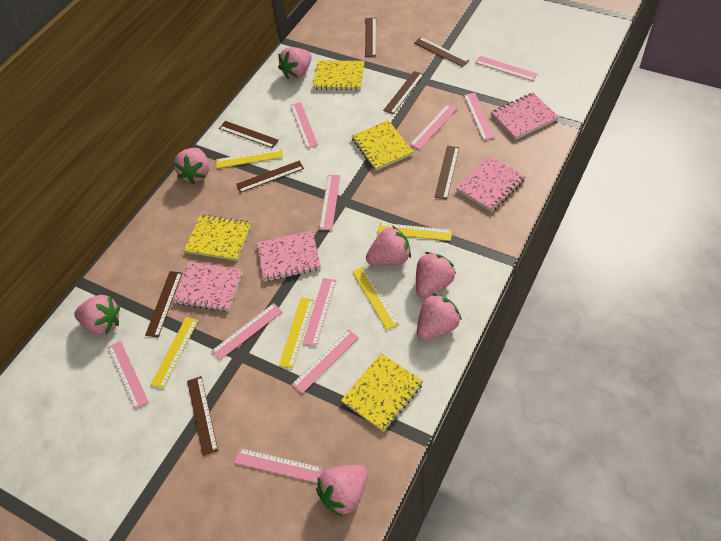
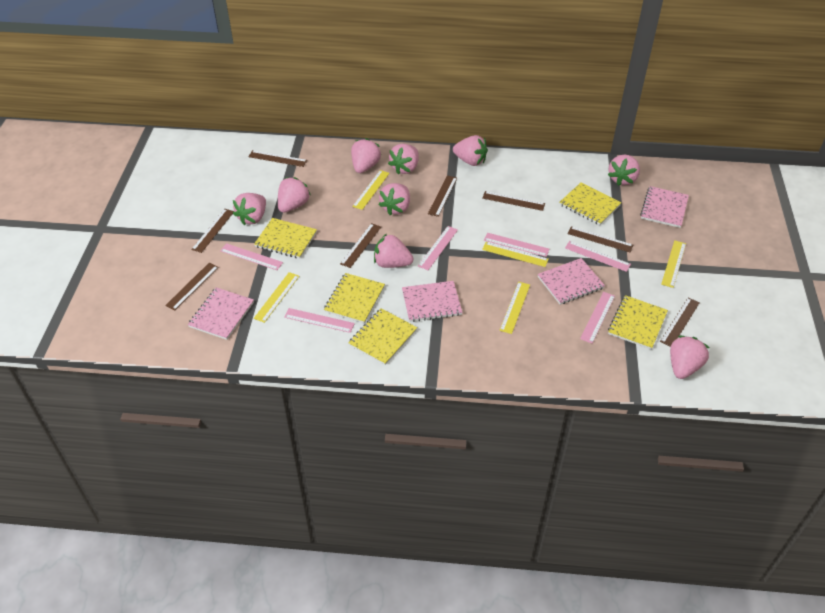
pink ruler: 10 -> 6
pink strawberry: 7 -> 9
yellow notebook: 4 -> 5

